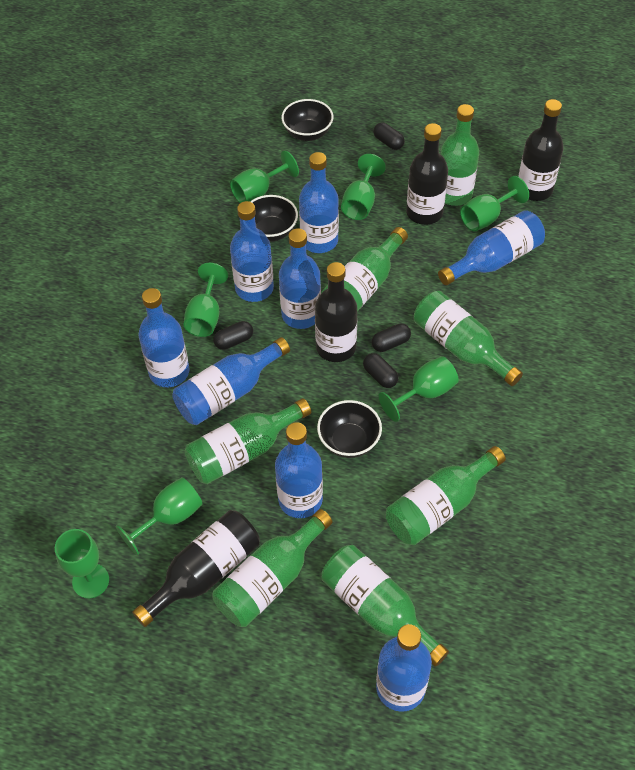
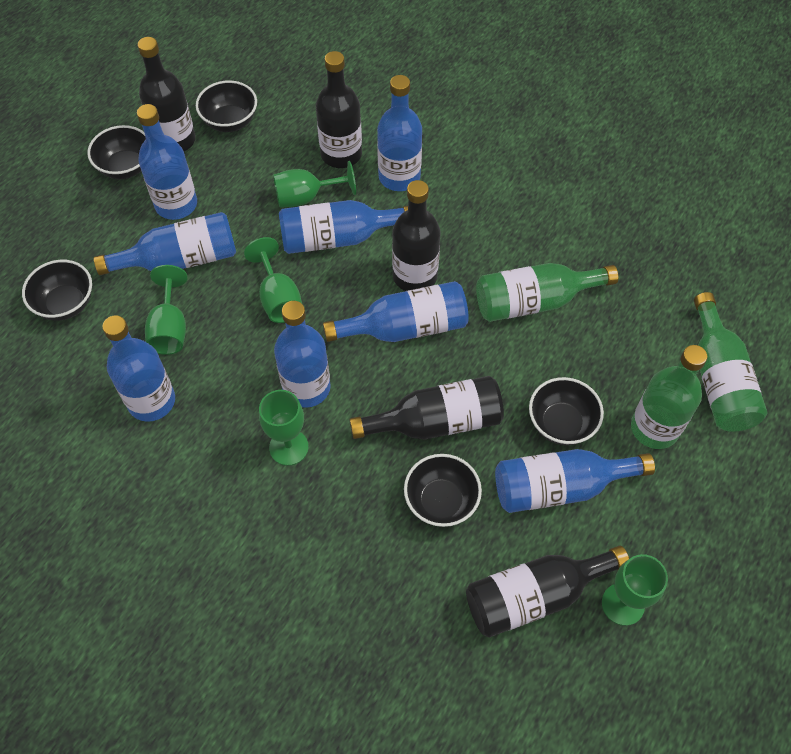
black bottle: 4 -> 5
black bowl: 3 -> 5
black capsule: 4 -> 0
green bottle: 7 -> 3
green goblet: 7 -> 5

